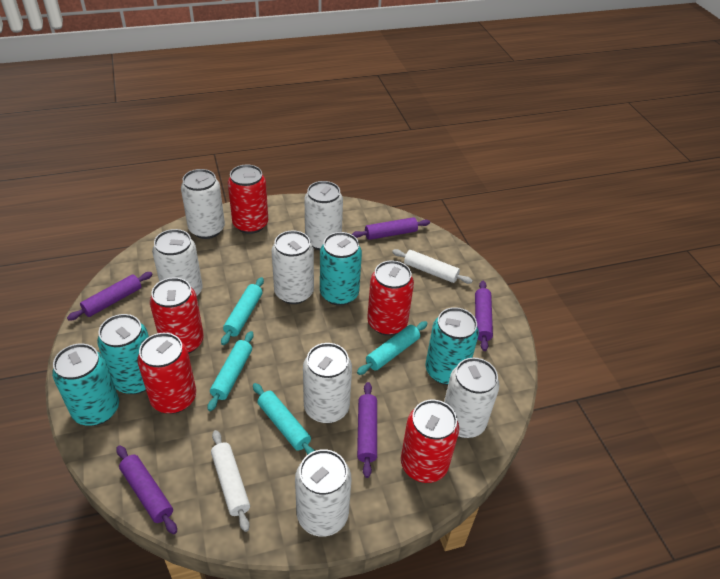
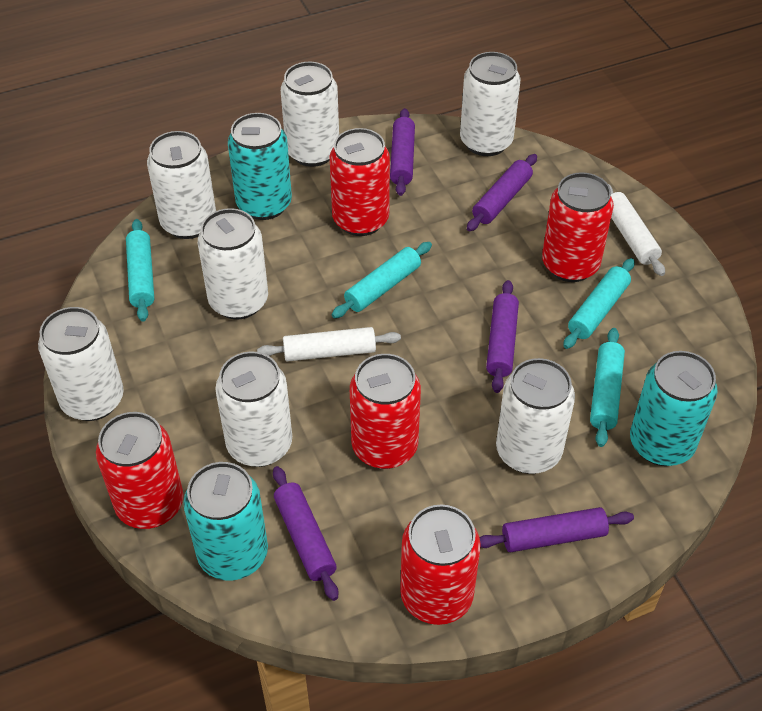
turquoise can: 4 -> 3

